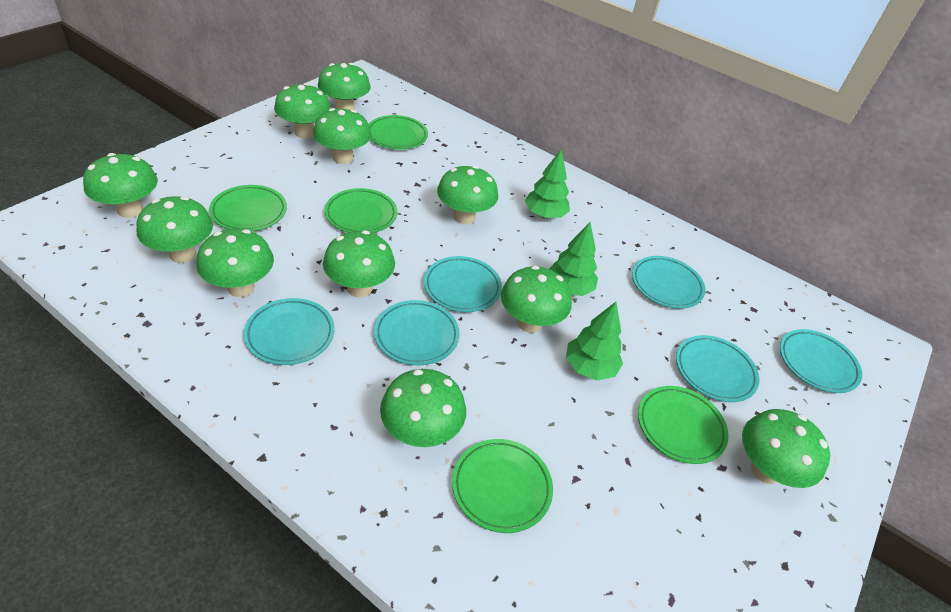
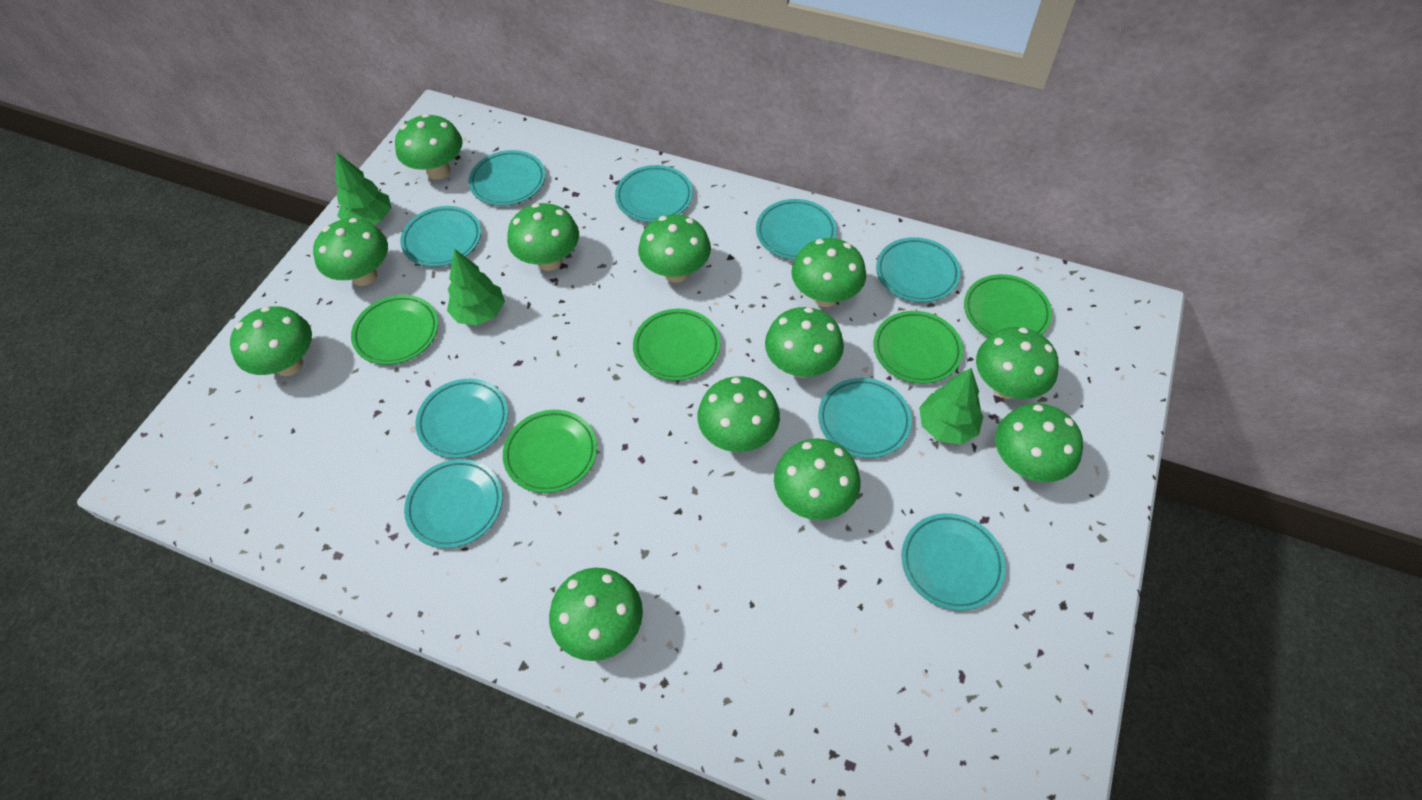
green mushroom: 11 -> 12
turquoise plate: 6 -> 9

